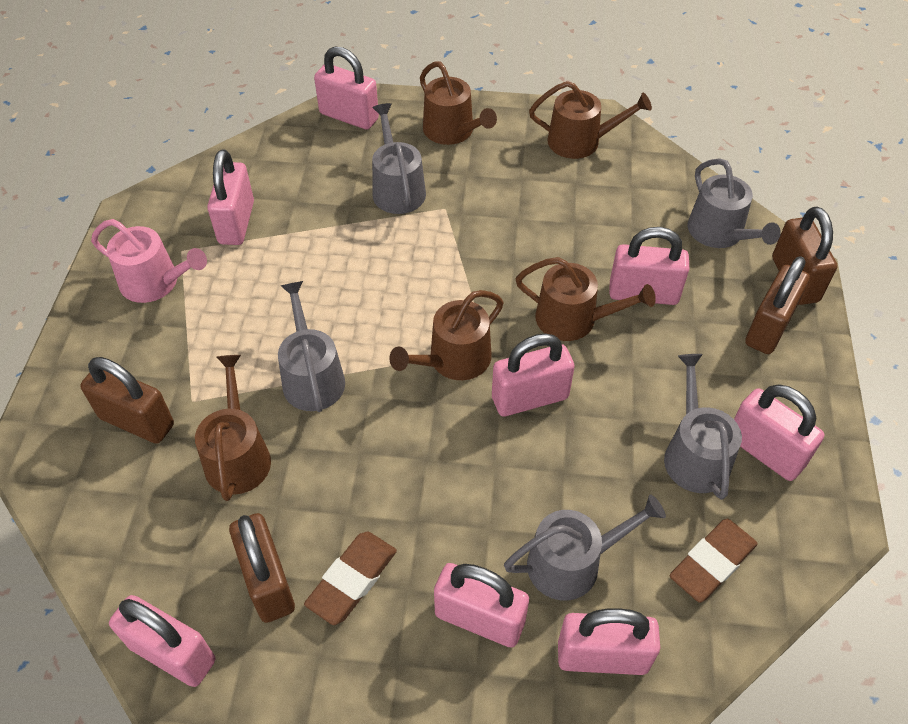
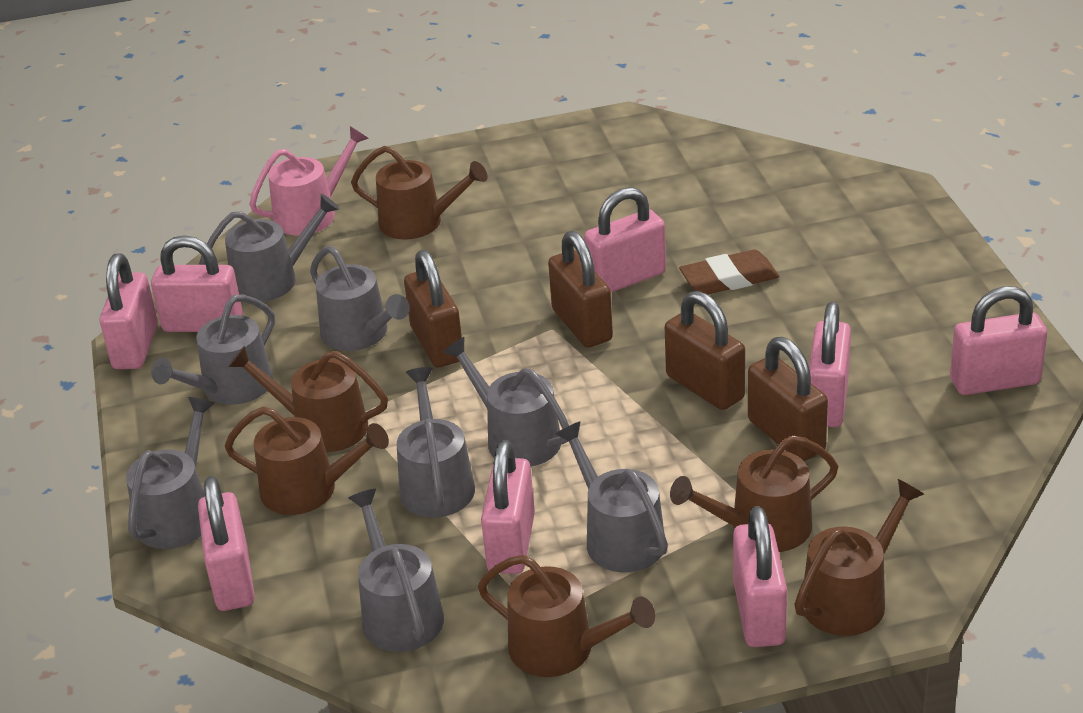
brown eraser: 2 -> 1
brown watering can: 5 -> 6
grey watering can: 5 -> 8

